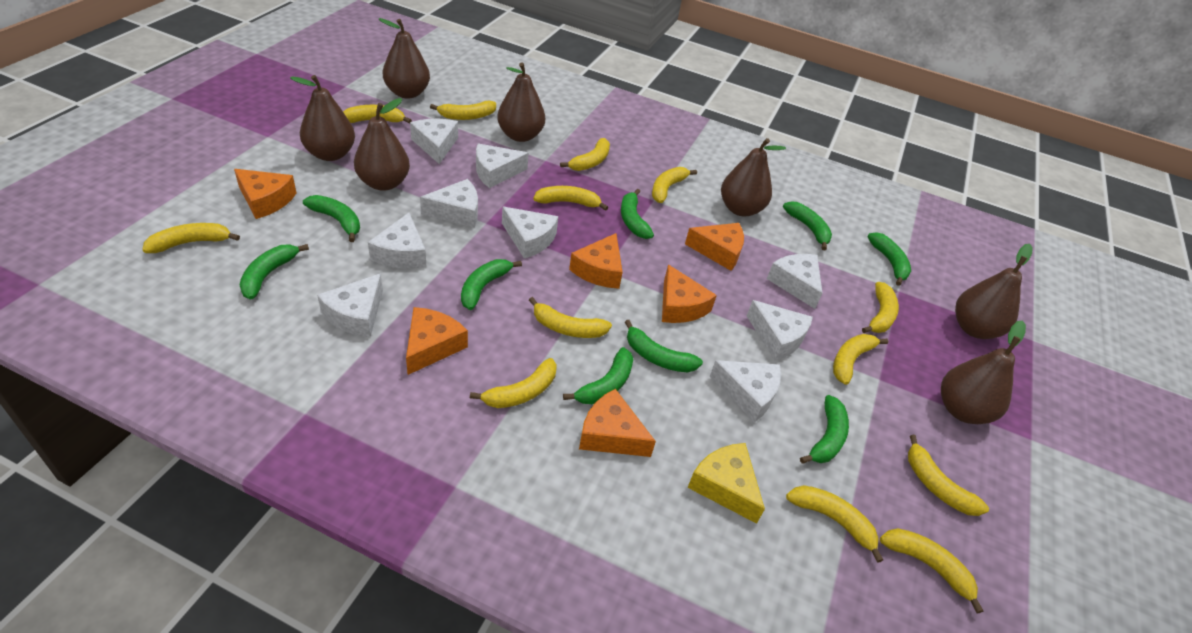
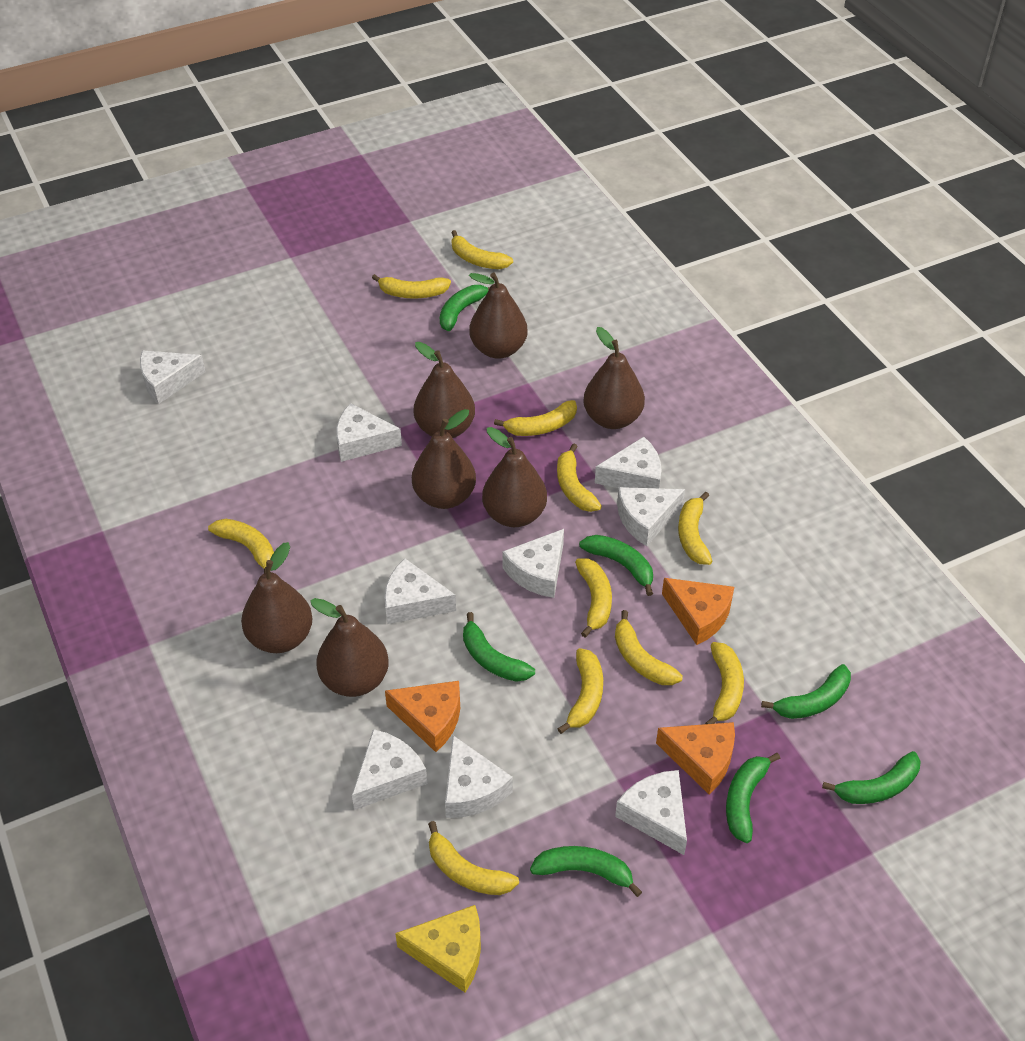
green banana: 9 -> 7
orange cheese: 6 -> 3
yellow banana: 13 -> 11

